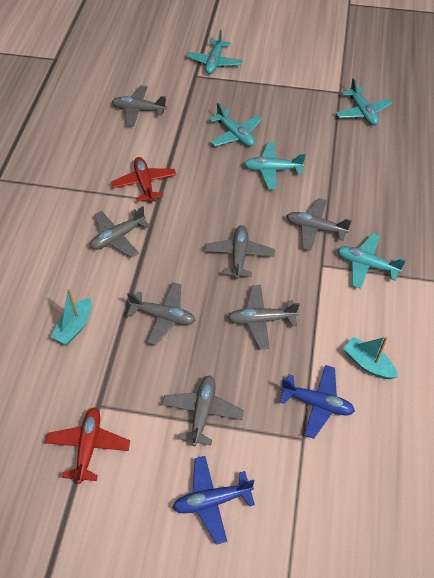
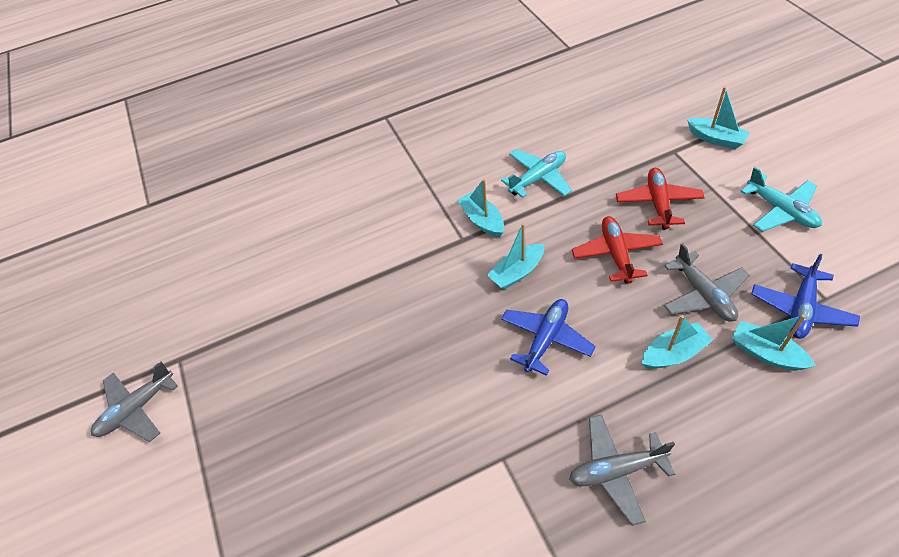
grey plane: 7 -> 3
turquoise boat: 2 -> 5
turquoise plane: 5 -> 2

